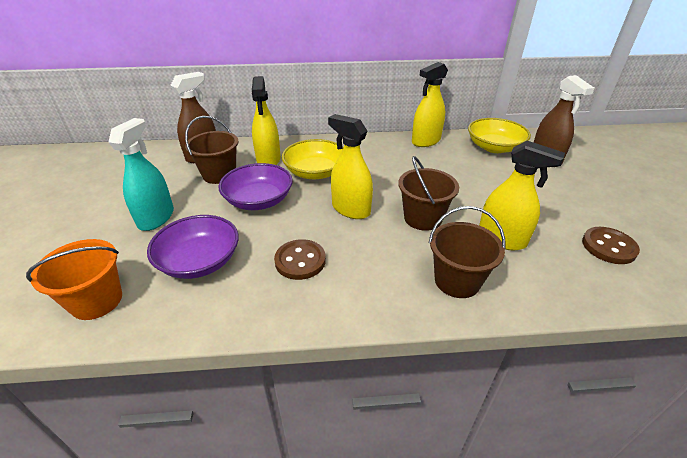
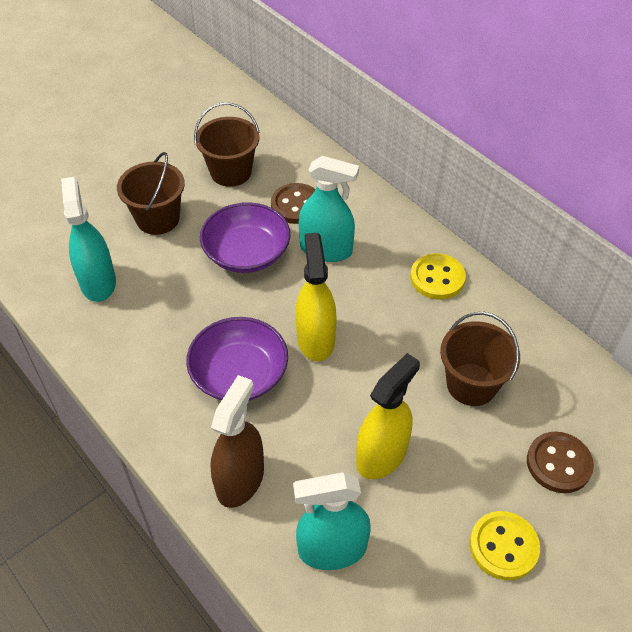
brown spray bottle: 2 -> 1
orange bucket: 1 -> 0
turquoise spray bottle: 1 -> 3
yellow bowl: 2 -> 0
yellow button: 0 -> 2
yellow spray bottle: 4 -> 2

